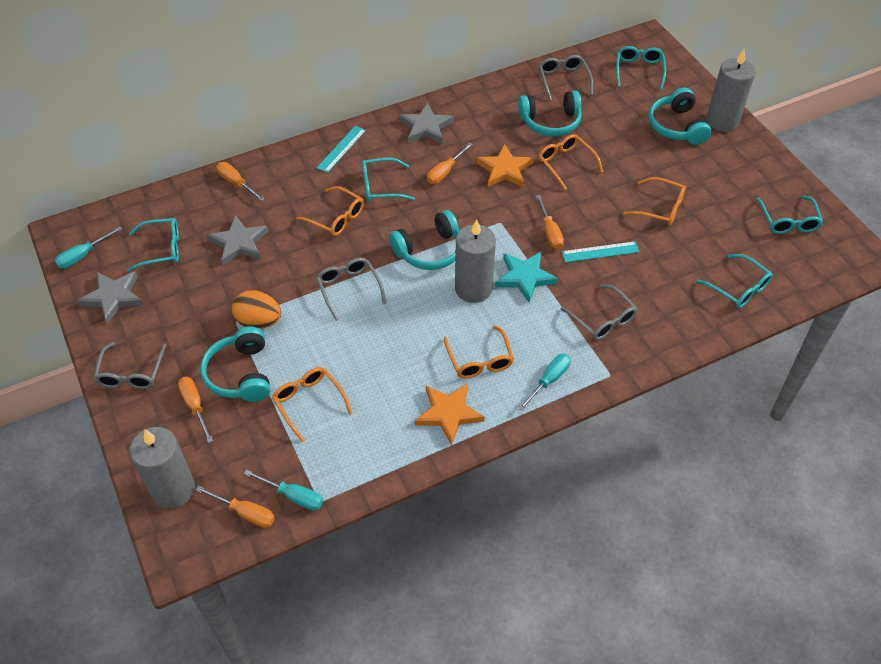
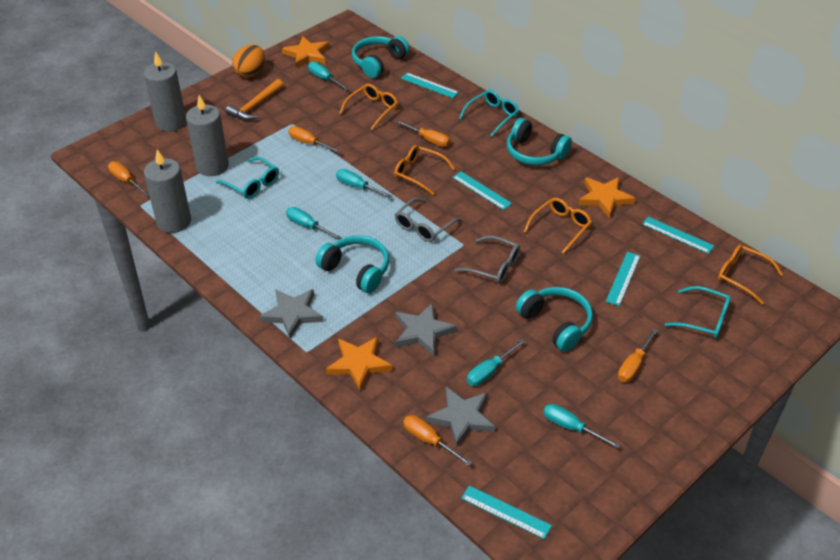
grey glasses: 4 -> 2
orange glasses: 5 -> 4
orange hammer: 0 -> 1
orange star: 2 -> 3
turquoise glasses: 5 -> 3
turquoise ruler: 2 -> 5
turquoise screwdriver: 3 -> 5
turquoise star: 1 -> 0

